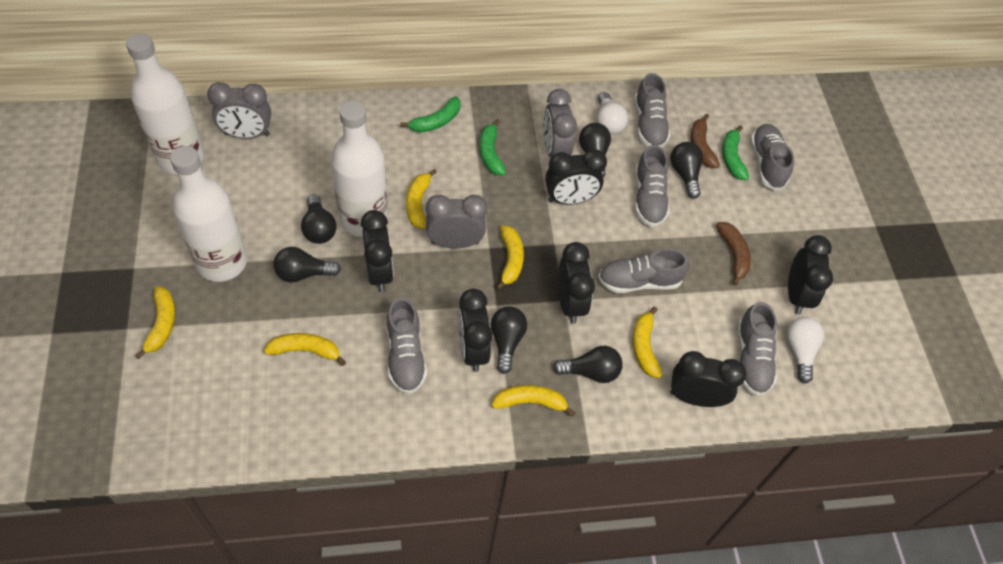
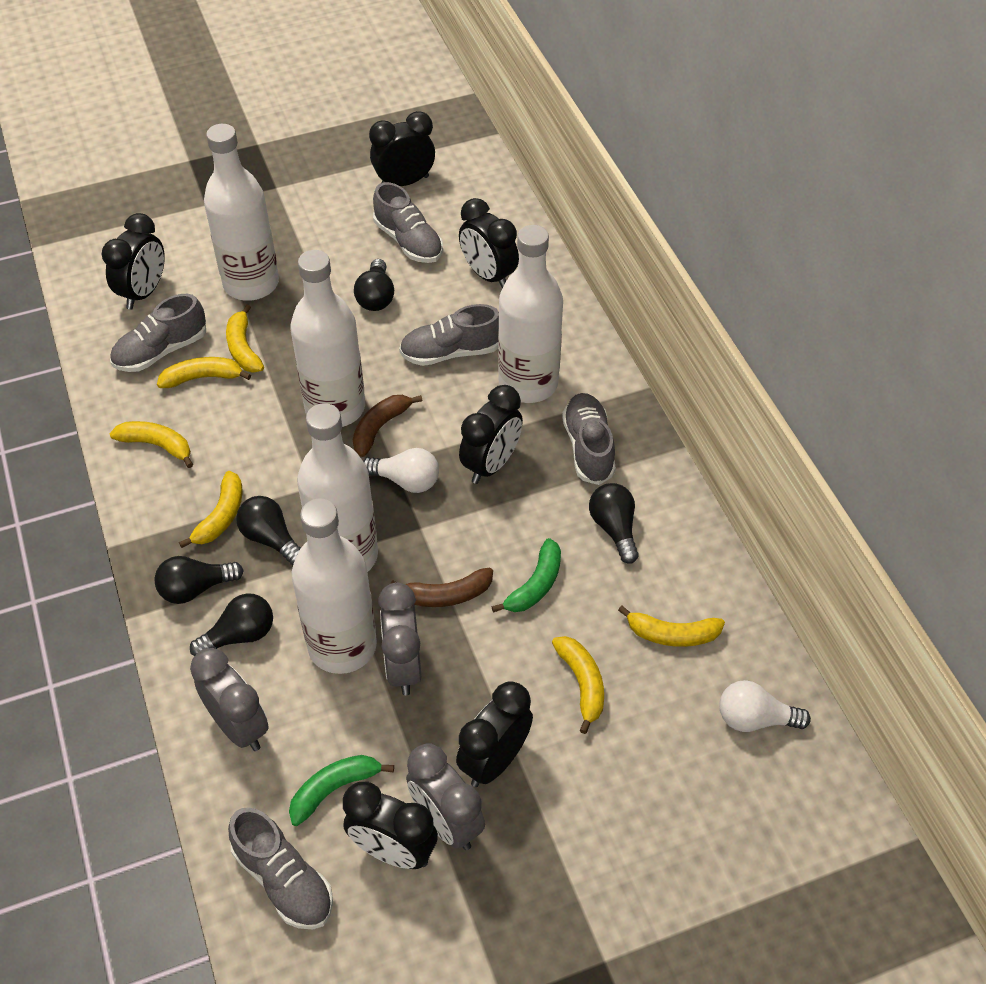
black light bulb: 6 -> 5
green banana: 3 -> 2
grey shoe: 6 -> 5
white bottle: 3 -> 5

